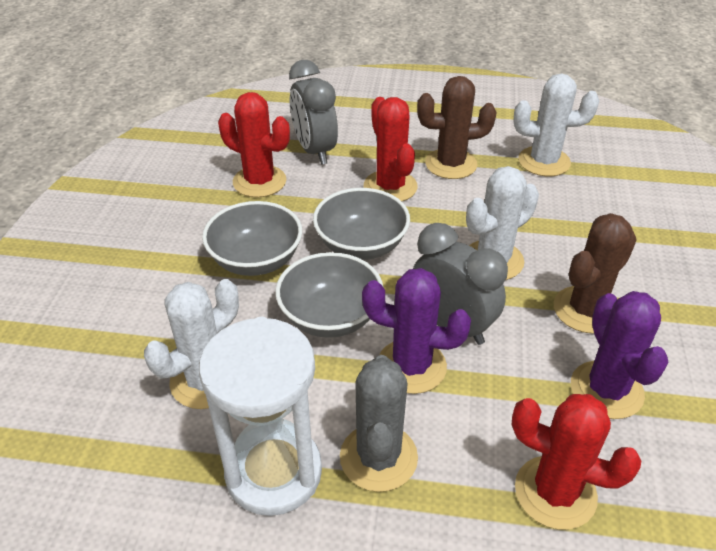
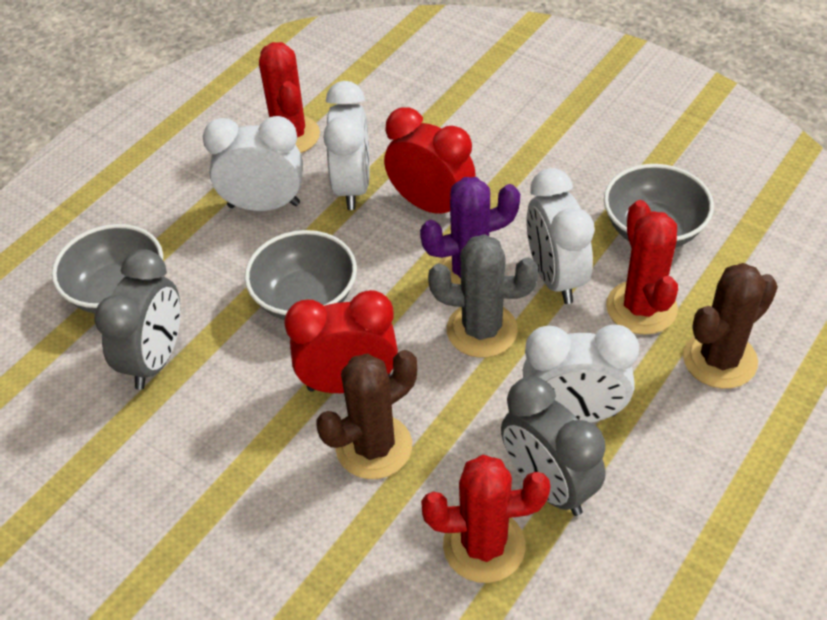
purple cactus: 2 -> 1
red clock: 0 -> 2
white cactus: 3 -> 0
white clock: 0 -> 4
white hourglass: 1 -> 0

